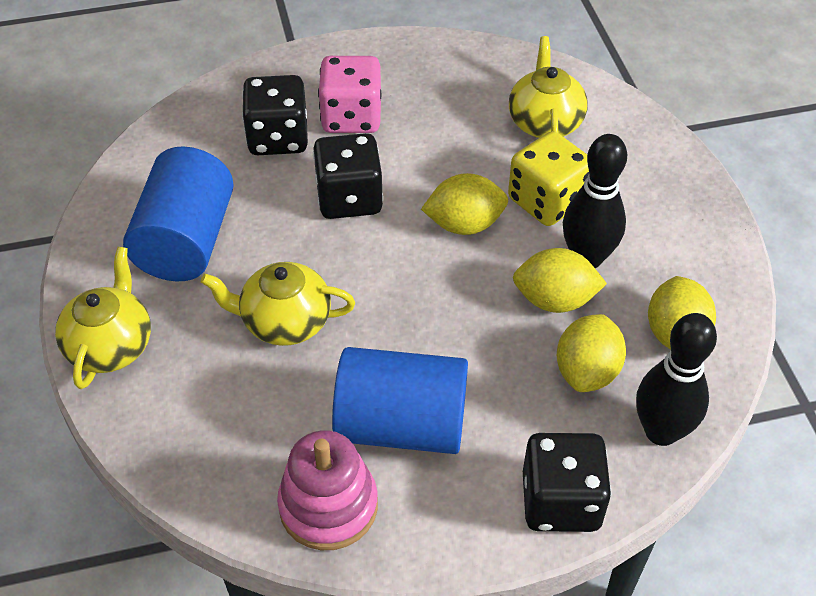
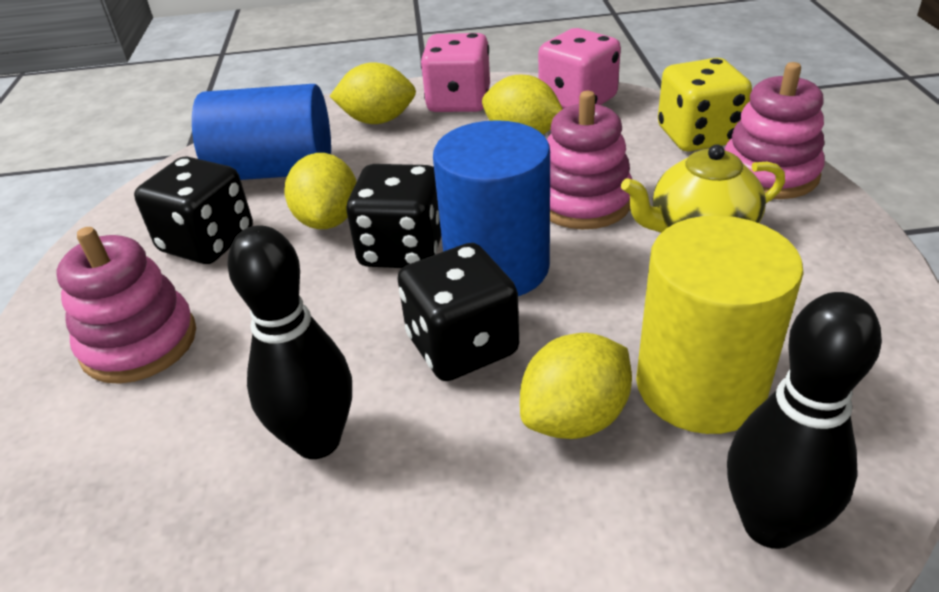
pink dice: 1 -> 2
pink stacking toy: 1 -> 3
yellow cylinder: 0 -> 1
yellow teapot: 3 -> 1

